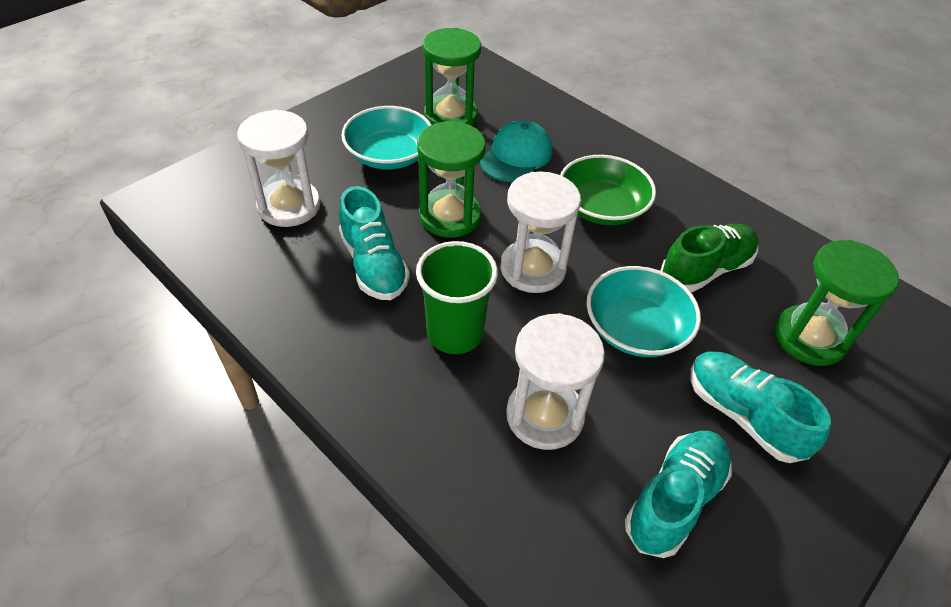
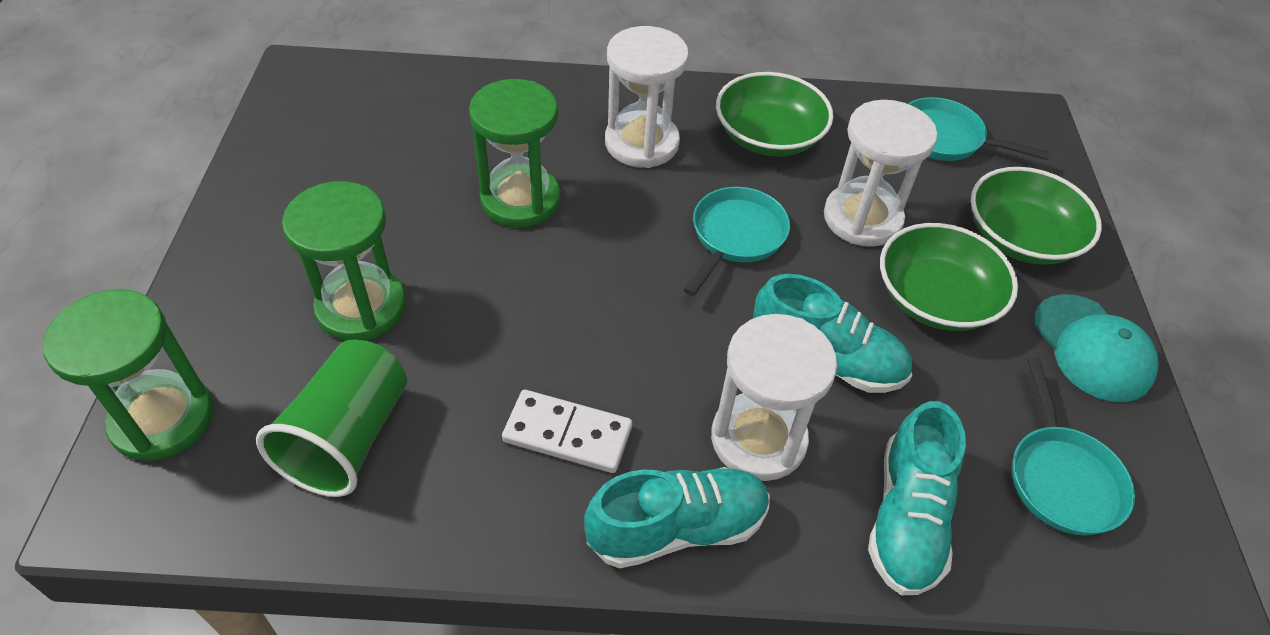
green bowl: 1 -> 3
green shoe: 1 -> 0
turquoise bowl: 2 -> 0
turquoise pan: 0 -> 3
white domino: 0 -> 1

